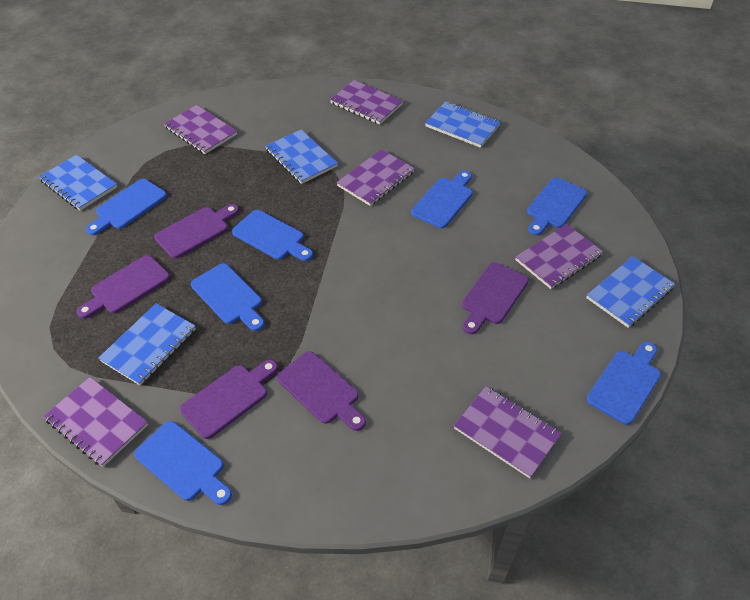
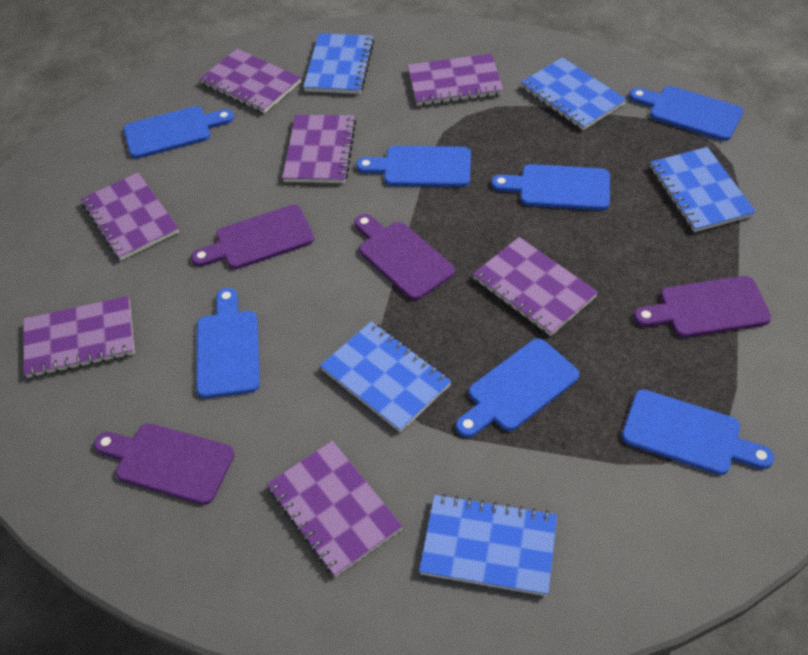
purple cutting board: 5 -> 4
purple notebook: 6 -> 7

